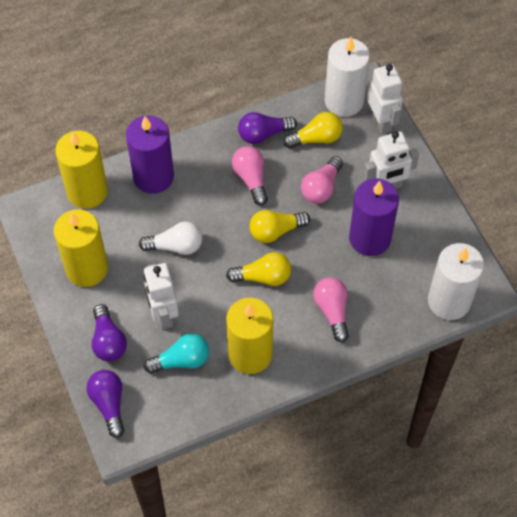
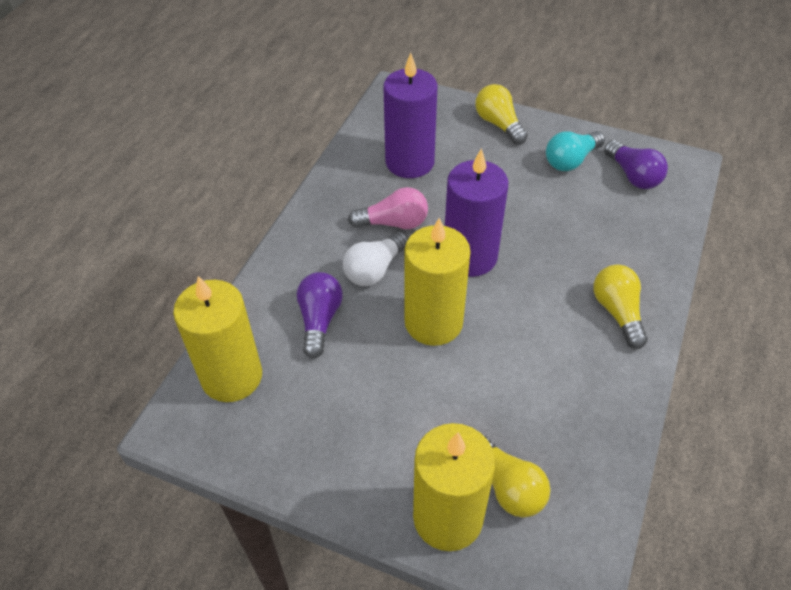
pink light bulb: 3 -> 1
purple light bulb: 3 -> 2
white candle: 2 -> 0
white robot: 3 -> 0

